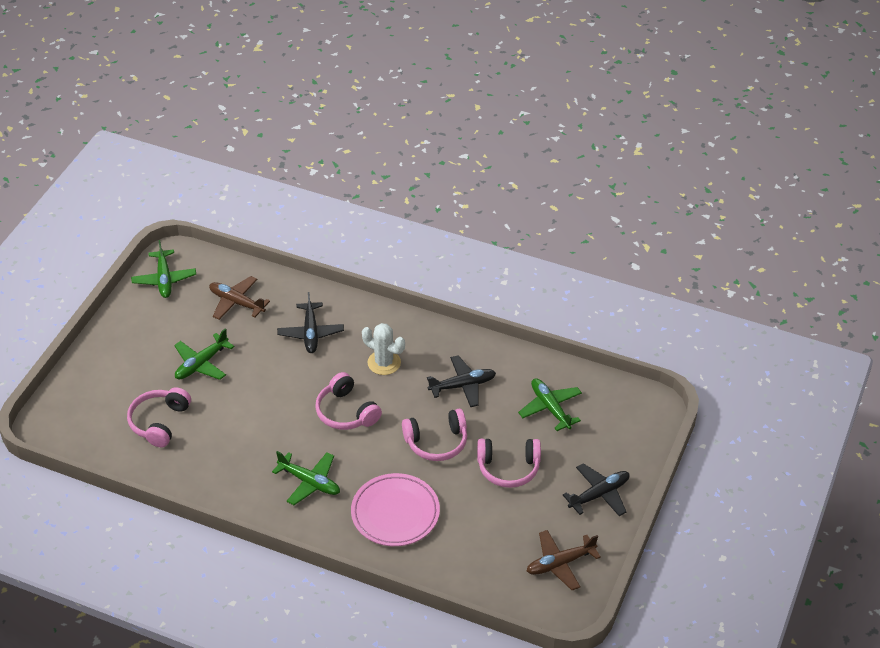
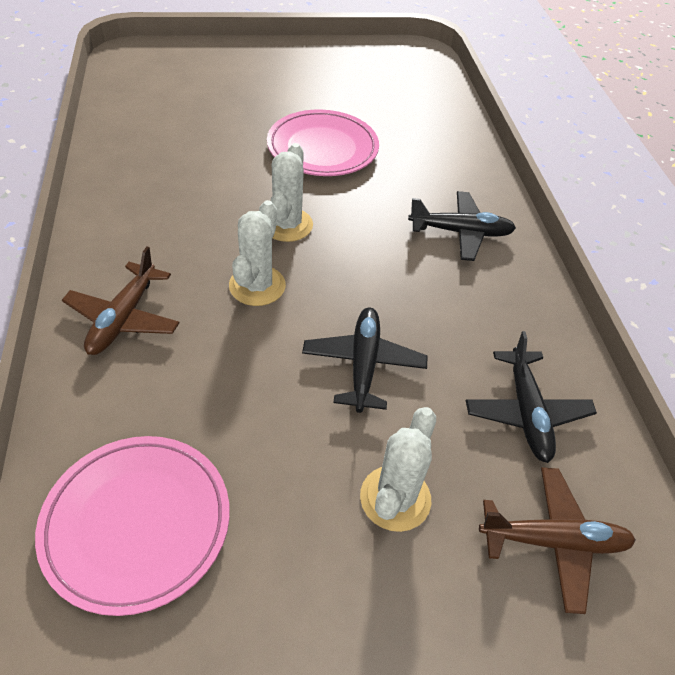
green plane: 4 -> 0
pink headphones: 4 -> 0
pink plate: 1 -> 2
white cactus: 1 -> 3

